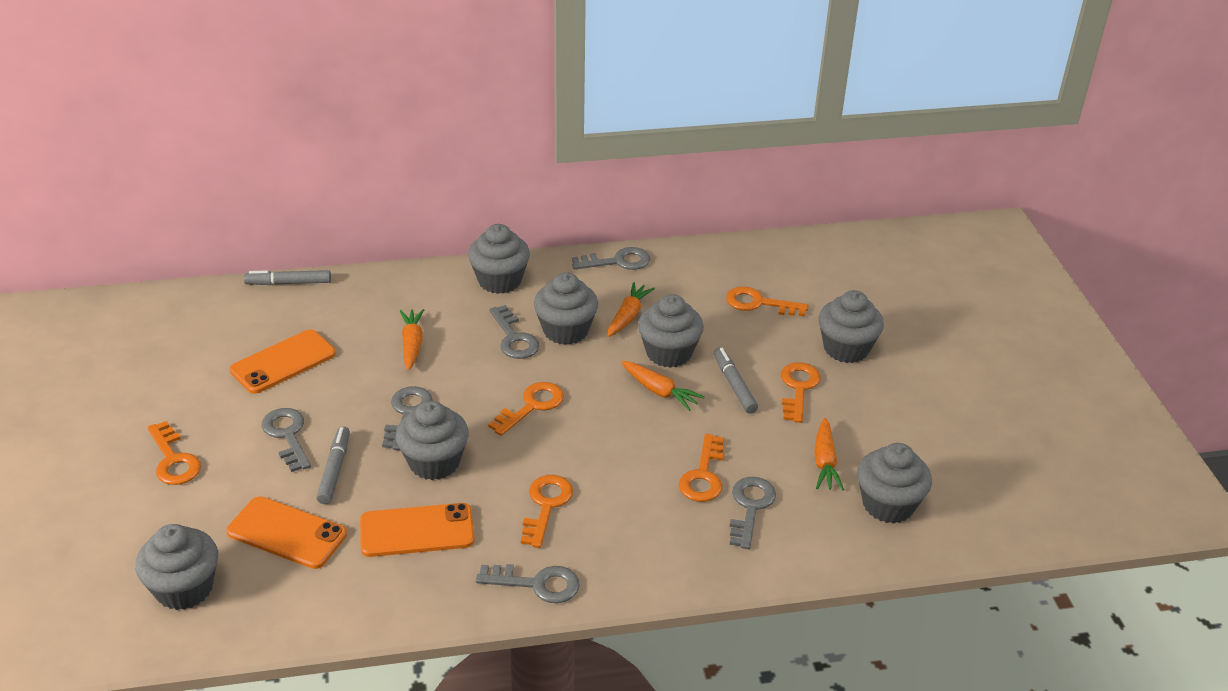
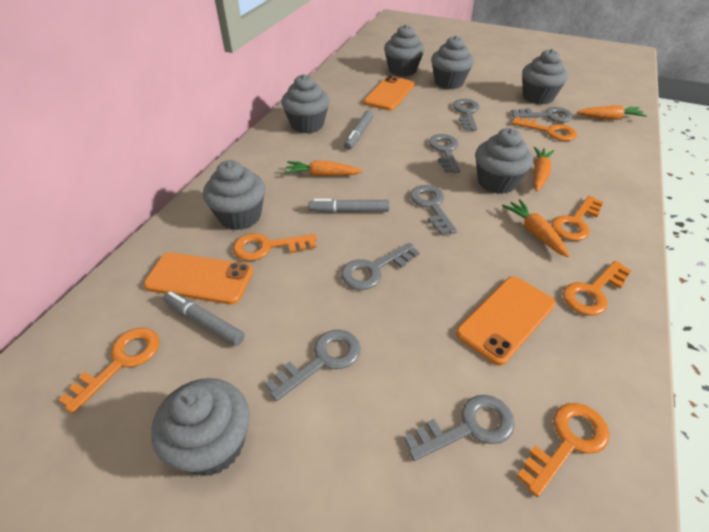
grey key: 6 -> 7

